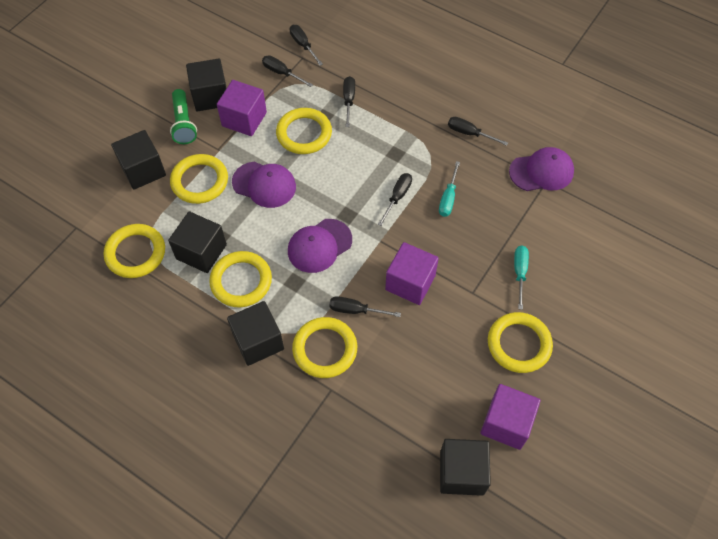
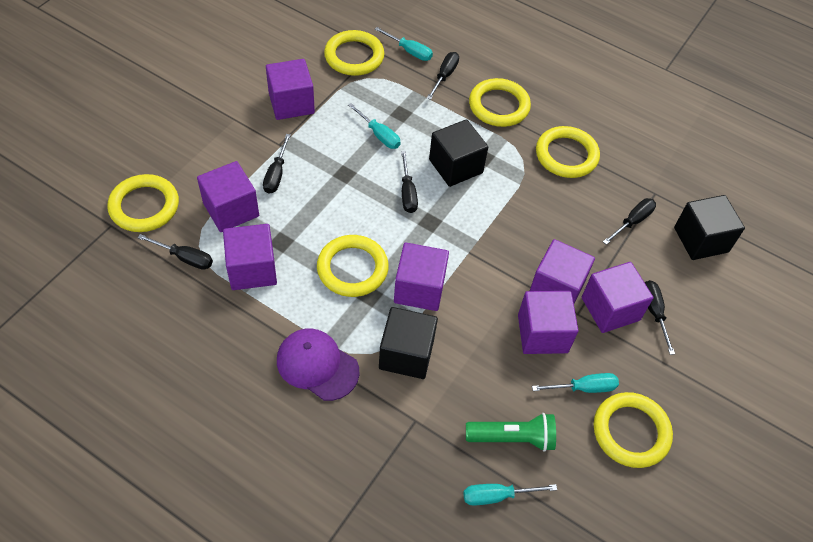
black cube: 5 -> 3
purple cap: 3 -> 1
purple cube: 3 -> 7
turquoise screwdriver: 2 -> 4

